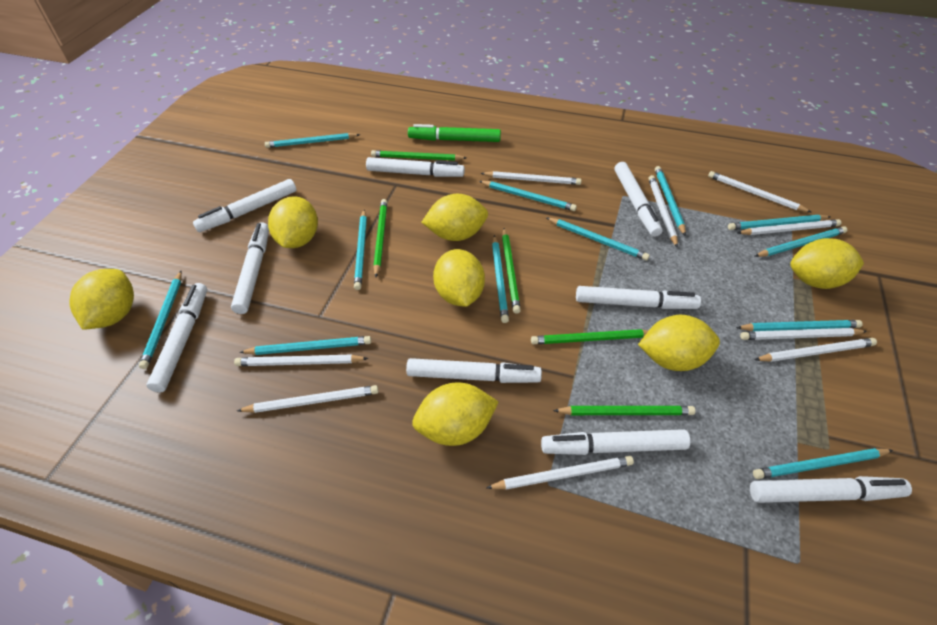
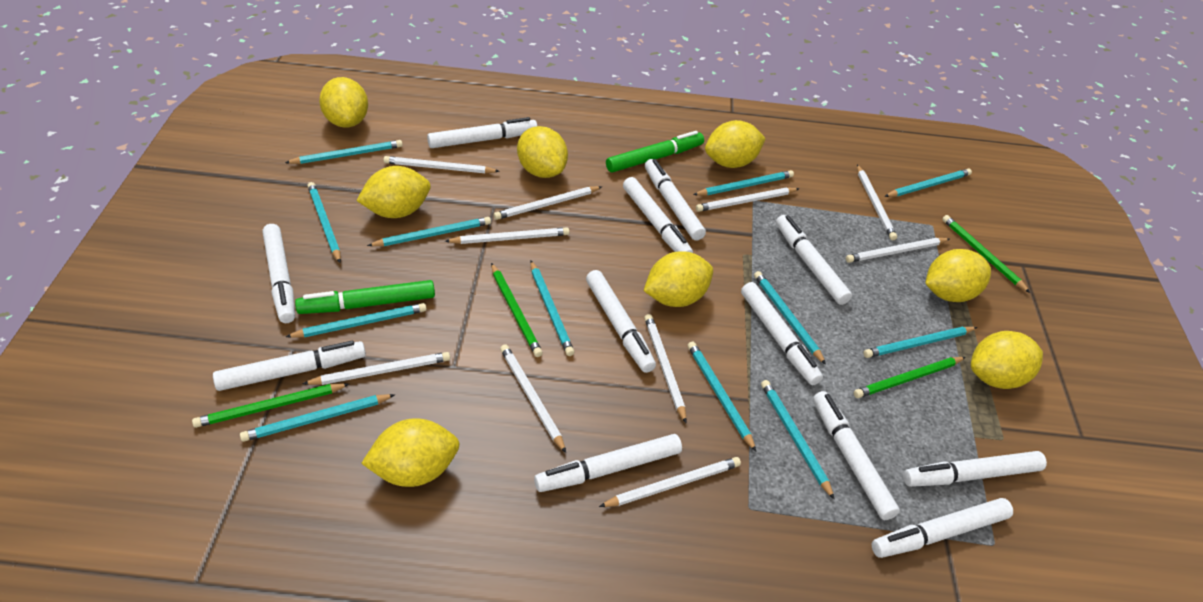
green marker: 1 -> 2
green pencil: 5 -> 4
white marker: 9 -> 12
white pencil: 9 -> 10
yellow lemon: 7 -> 8

